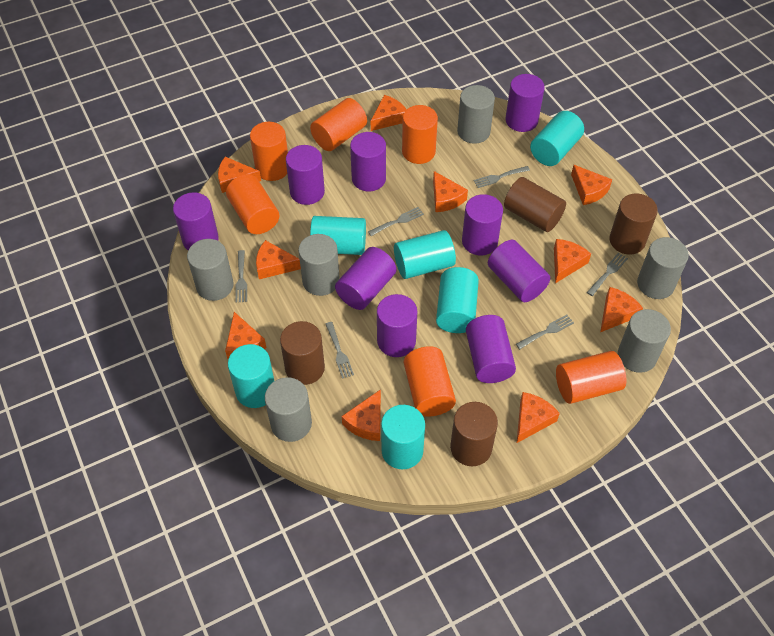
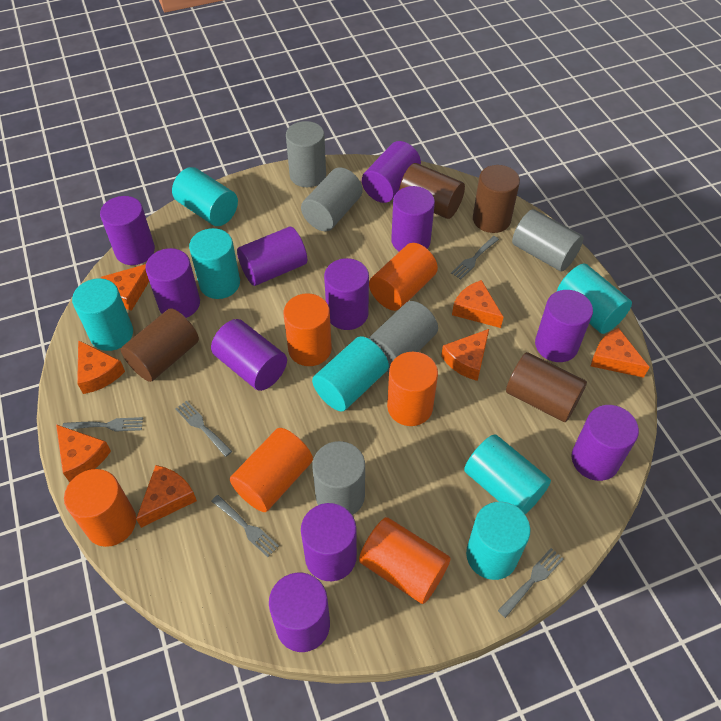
grey cylinder: 6 -> 5
grey fork: 6 -> 5
orange cheese: 10 -> 7
purple cylinder: 9 -> 11
turquoise cylinder: 6 -> 7

